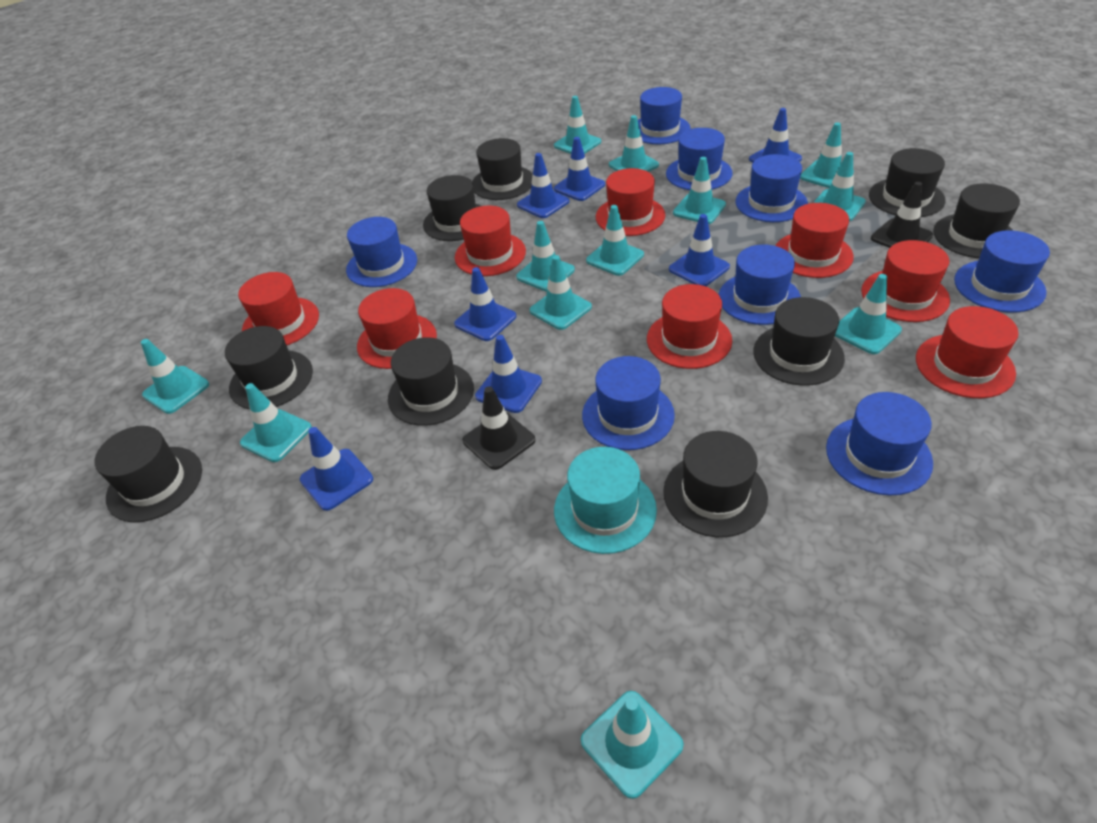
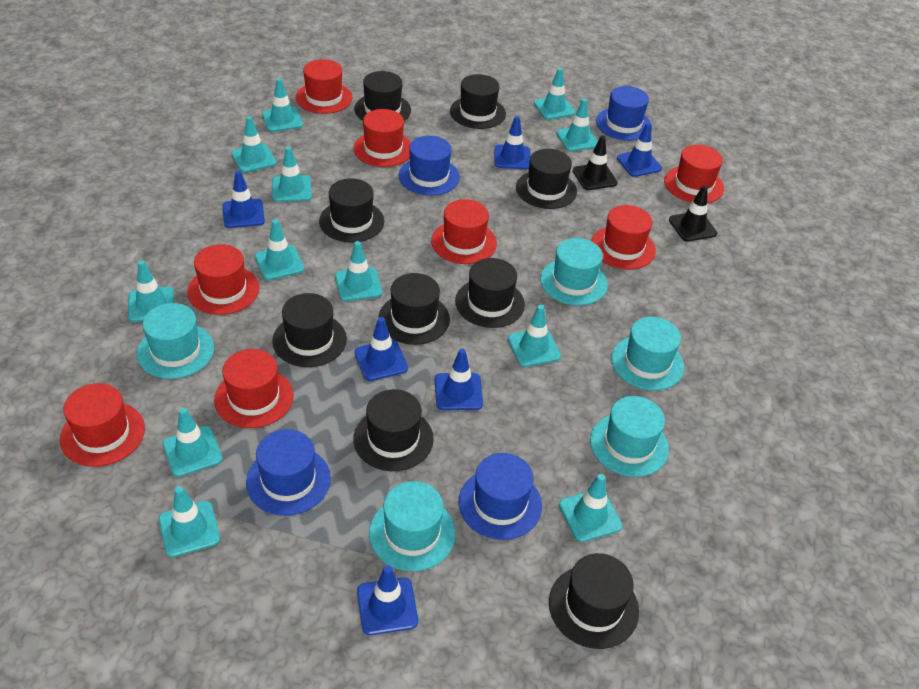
blue hat: 8 -> 4
blue traffic cone: 7 -> 6
turquoise hat: 1 -> 5

